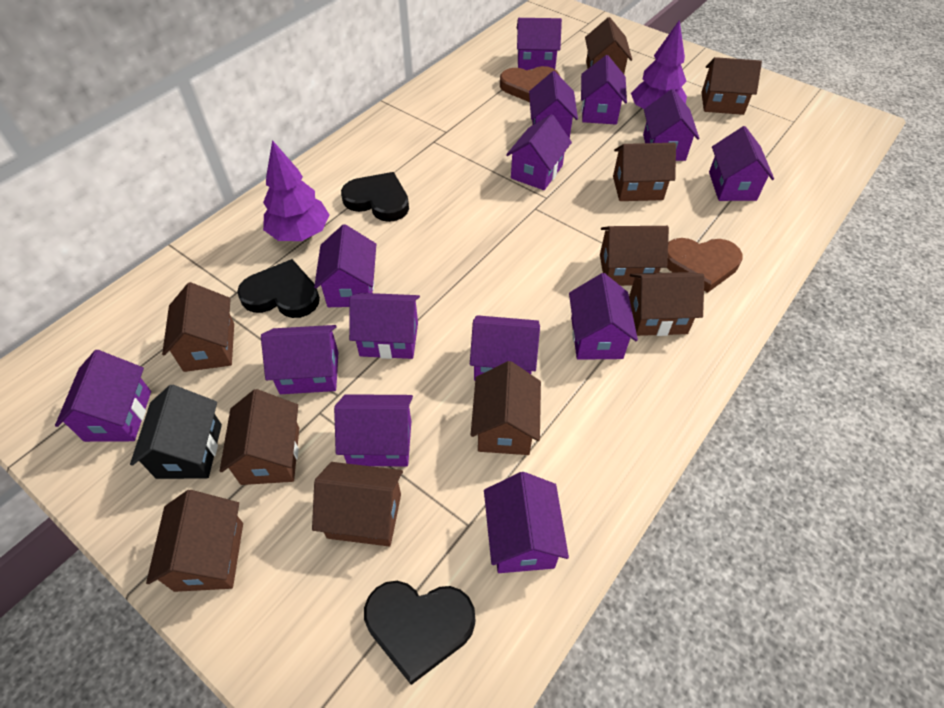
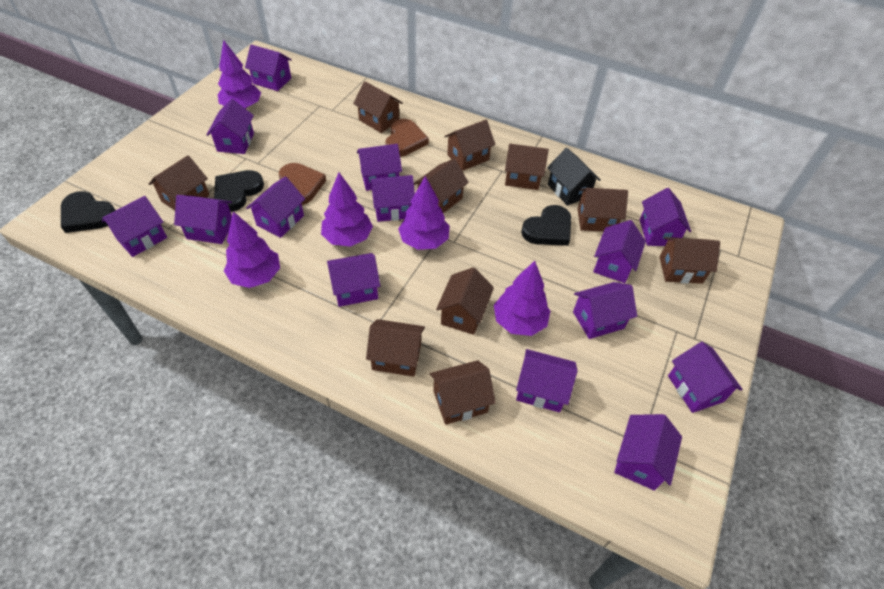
purple tree: 2 -> 5

